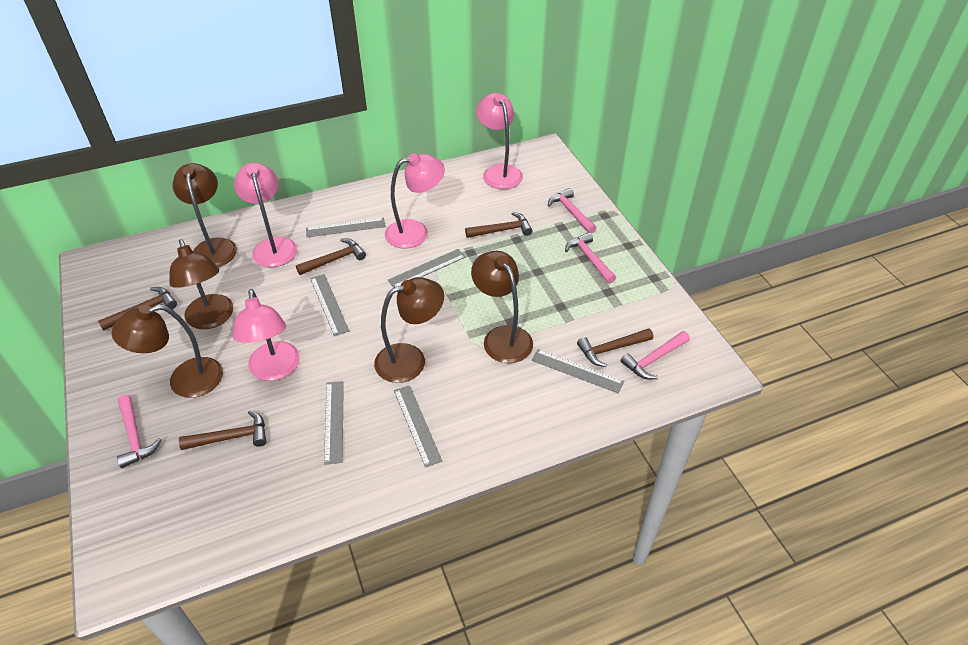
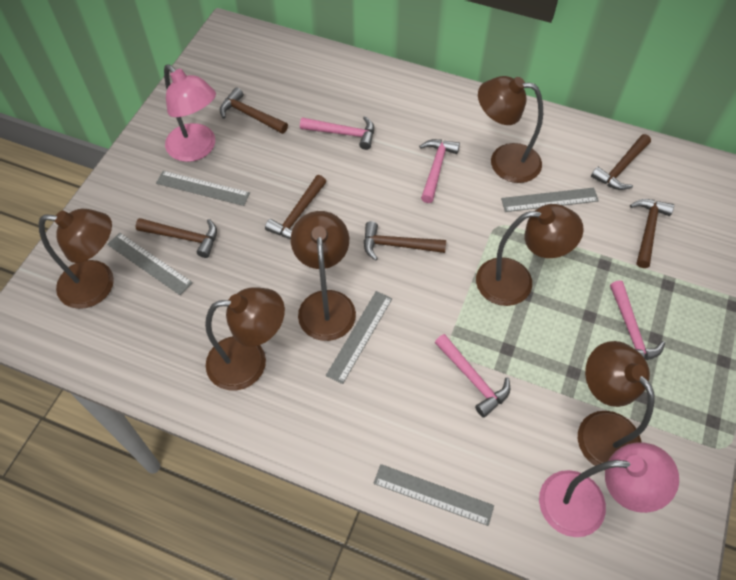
brown hammer: 5 -> 6
brown lamp: 5 -> 6
grey ruler: 6 -> 5
pink lamp: 4 -> 2

